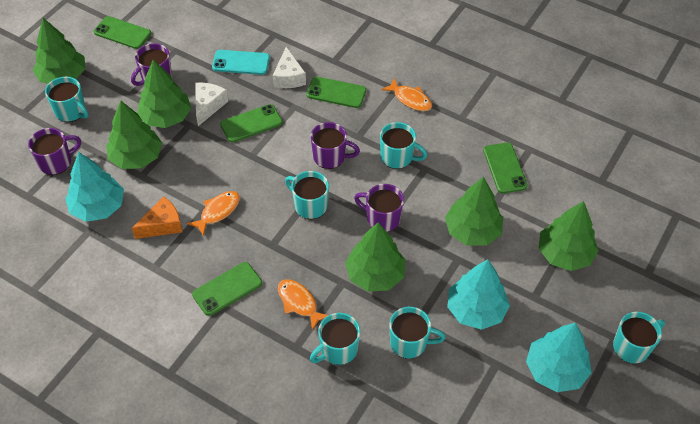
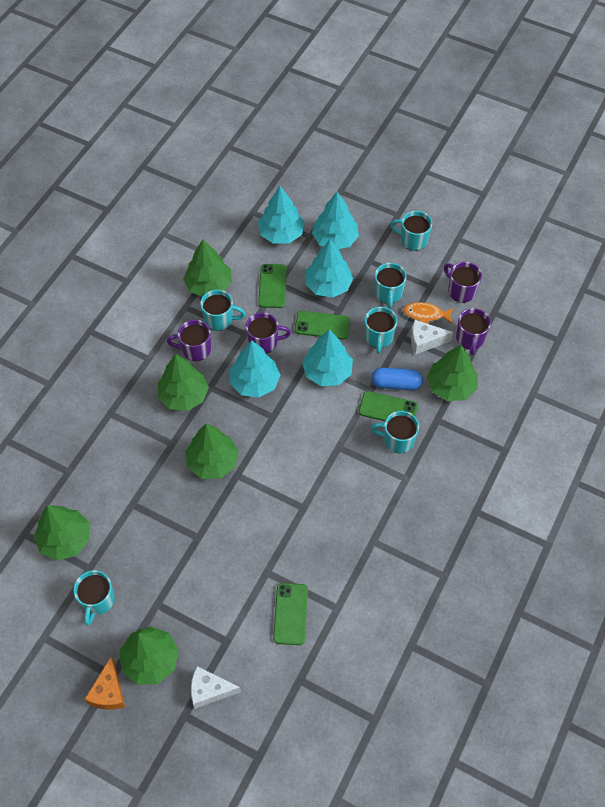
blue capsule: 0 -> 1
green phone: 5 -> 4
orange fish: 3 -> 1
turquoise phone: 1 -> 0
turquoise tree: 3 -> 5

